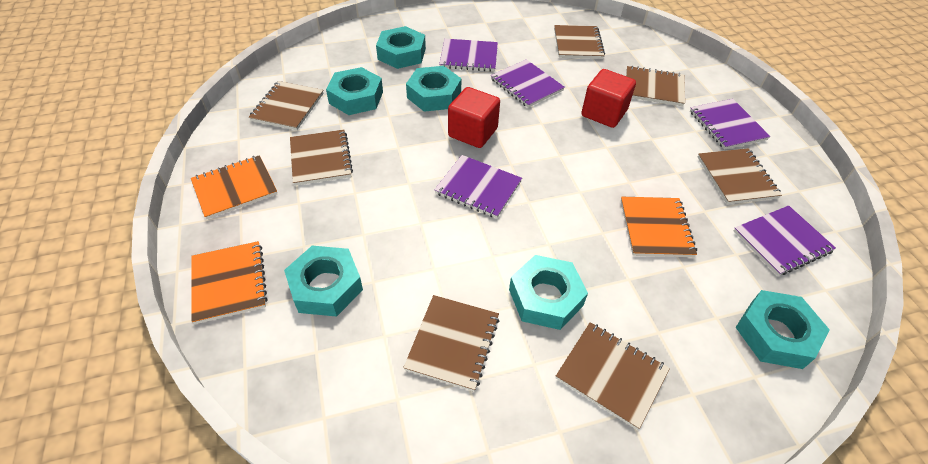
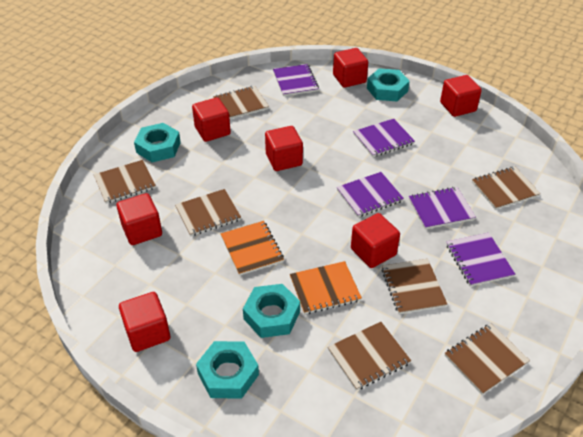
orange notebook: 3 -> 2
red cube: 2 -> 7
turquoise nut: 6 -> 4

